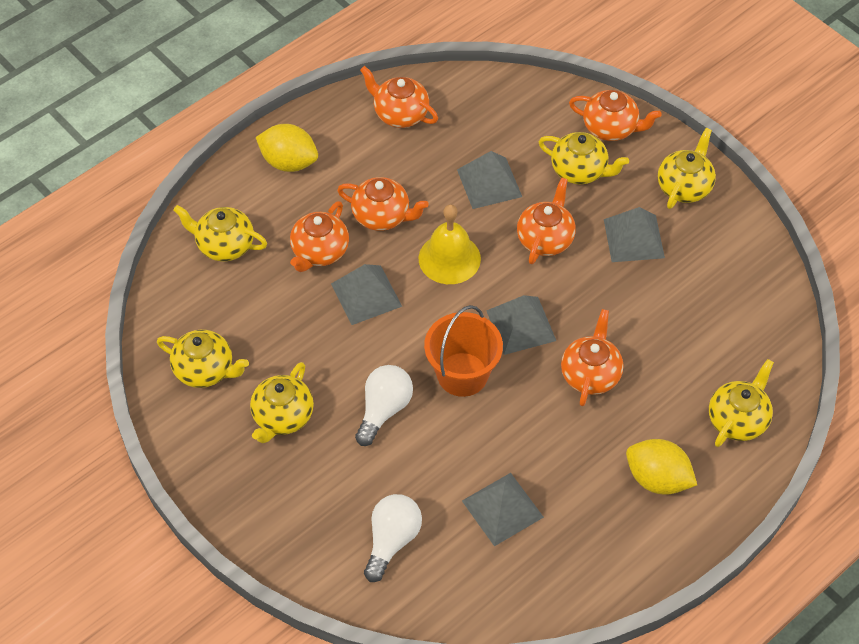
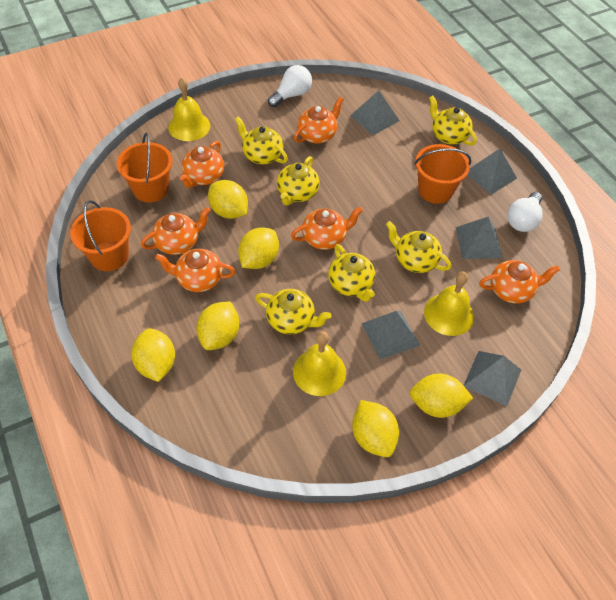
orange bucket: 1 -> 3
yellow bell: 1 -> 3
yellow lemon: 2 -> 6

